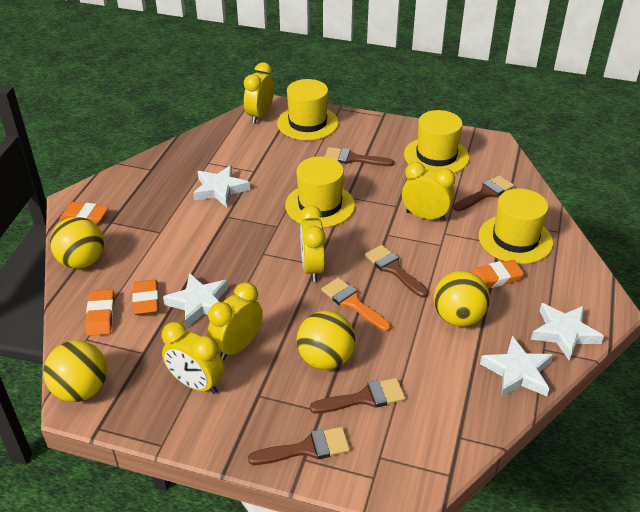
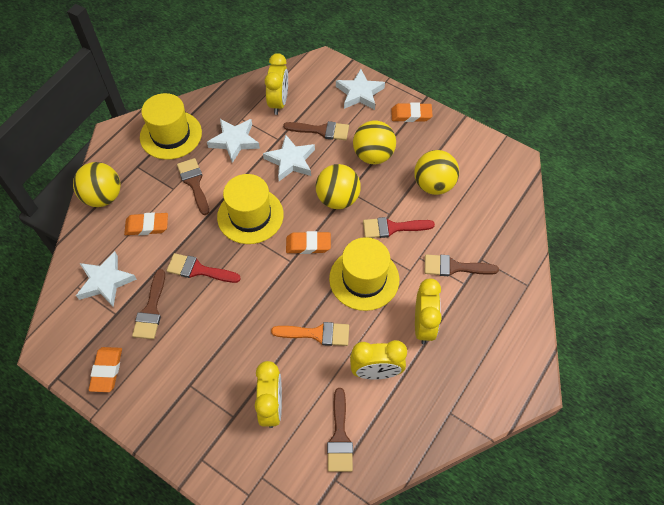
red brush: 0 -> 2
yellow clock: 5 -> 4
yellow hat: 4 -> 3

